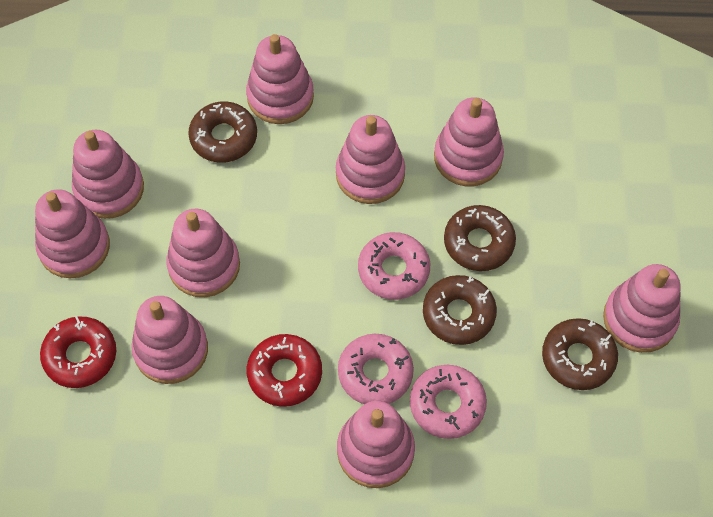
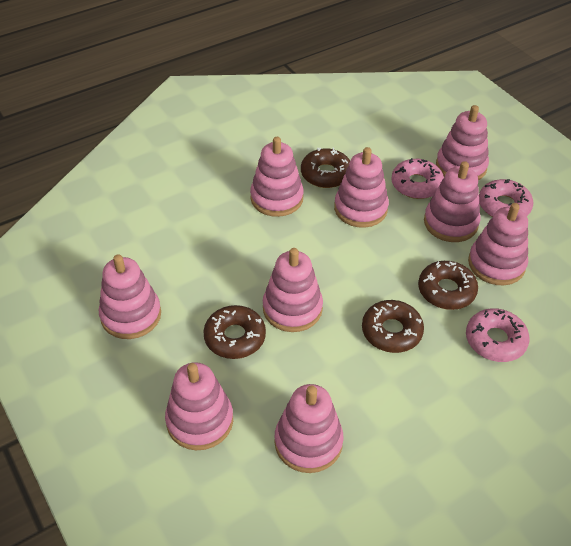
red donut: 2 -> 0

